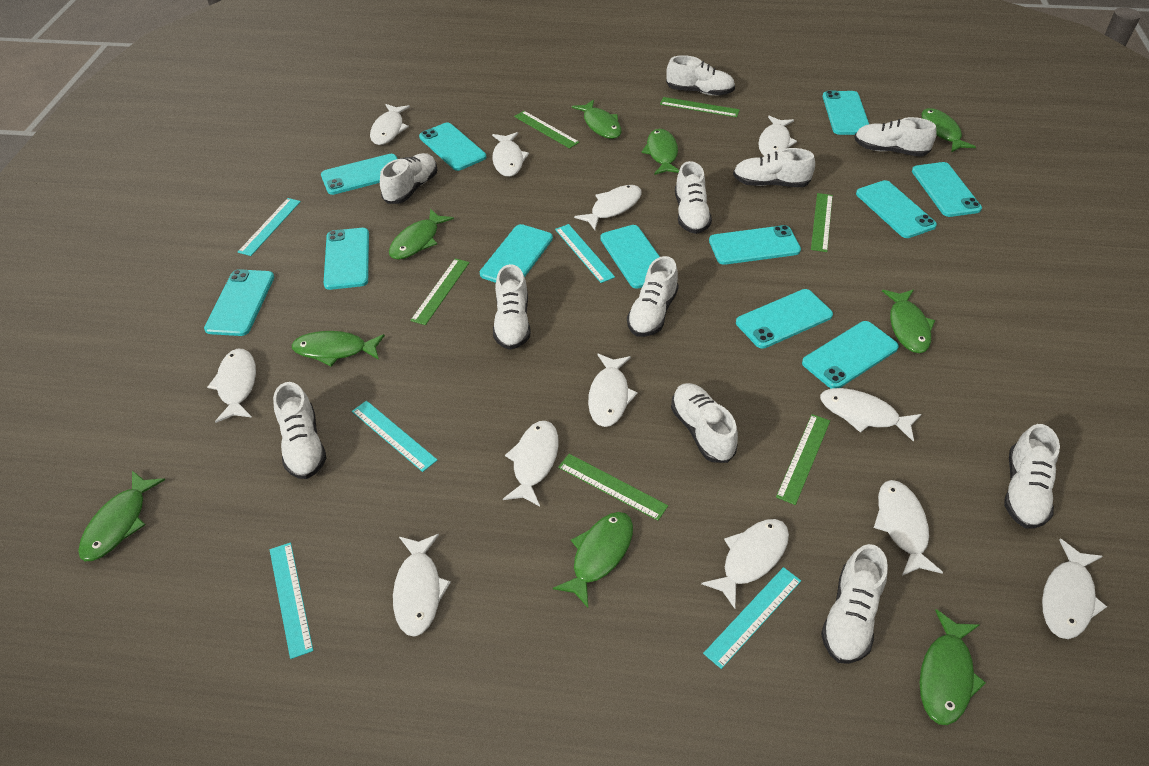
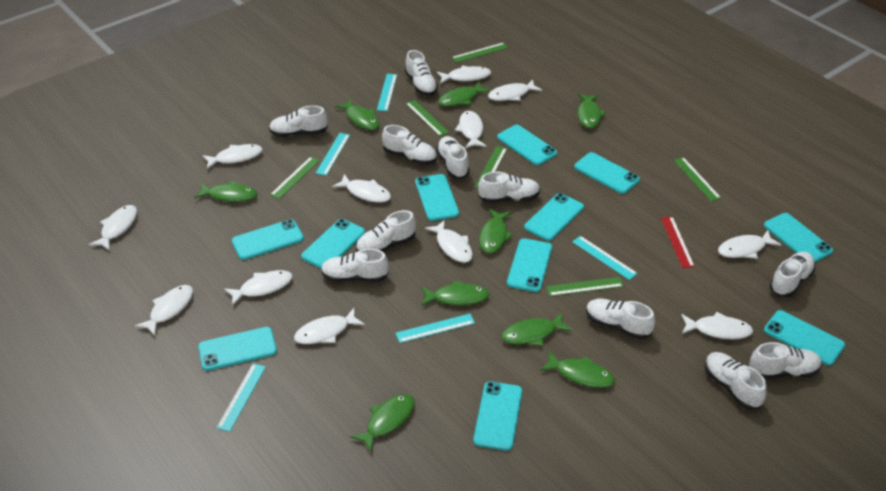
red ruler: 0 -> 1
turquoise phone: 12 -> 11

